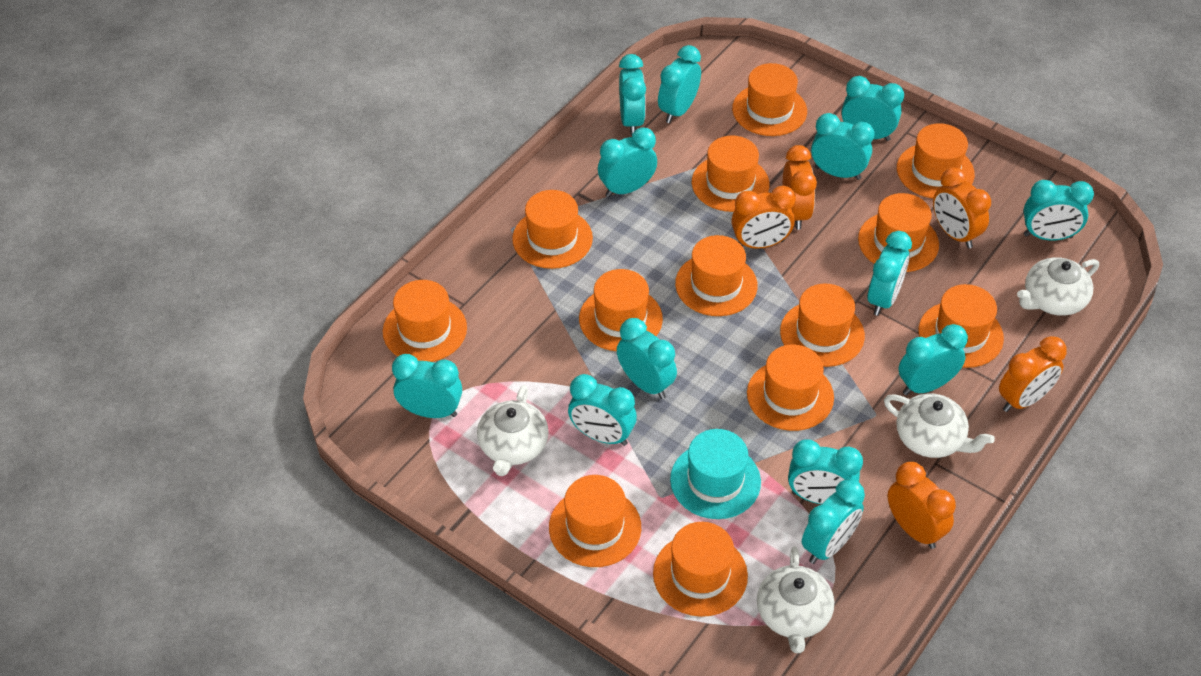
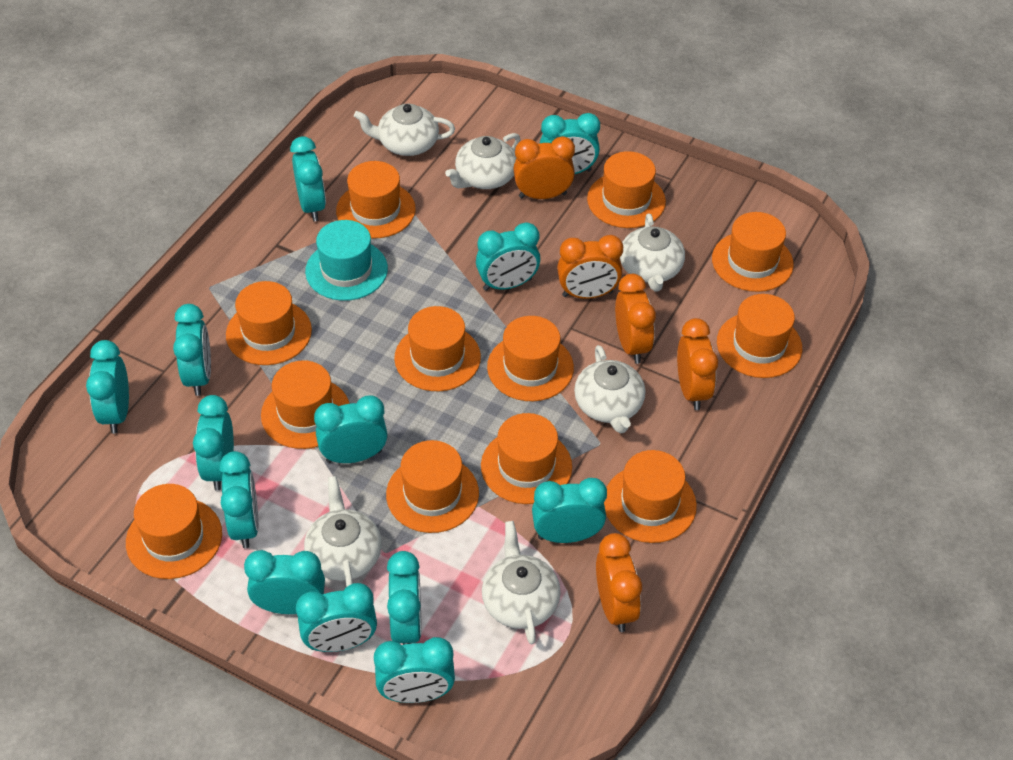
orange hat: 13 -> 12
white teapot: 4 -> 6

